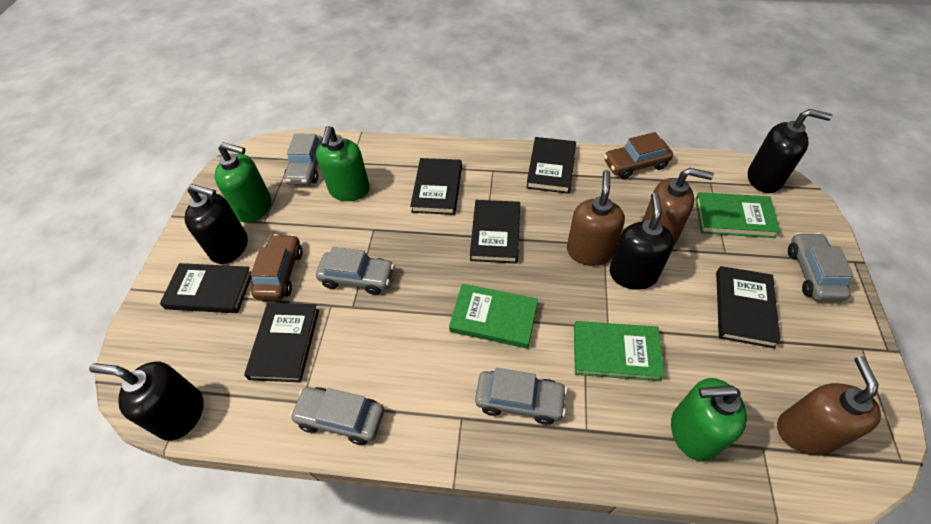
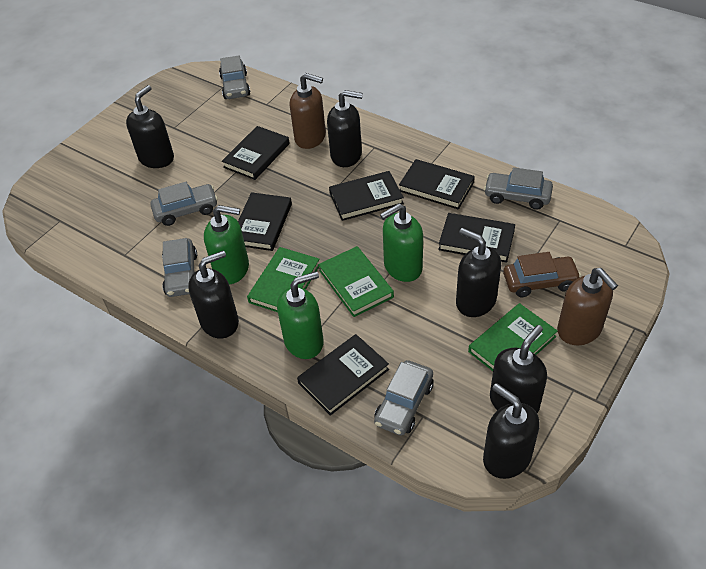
black soap dispenser: 4 -> 6
brown car: 2 -> 1
brown soap dispenser: 3 -> 2

